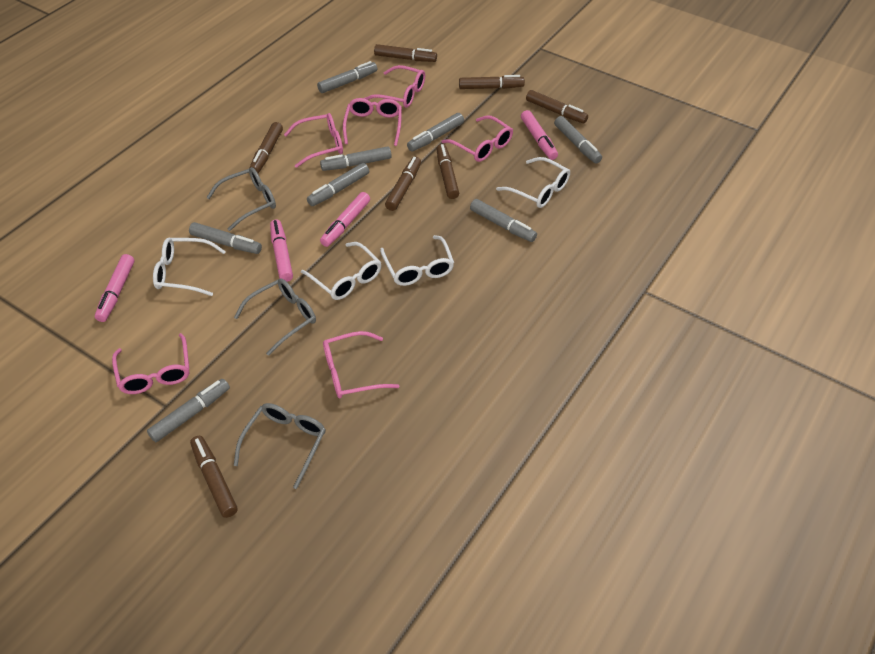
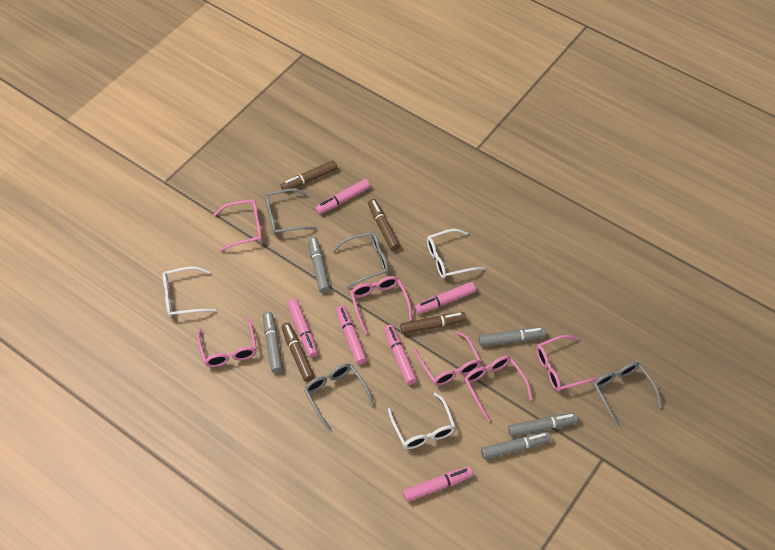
brown marker: 7 -> 4
grey glasses: 3 -> 4
grey marker: 8 -> 5
pink marker: 4 -> 6
white glasses: 4 -> 3

